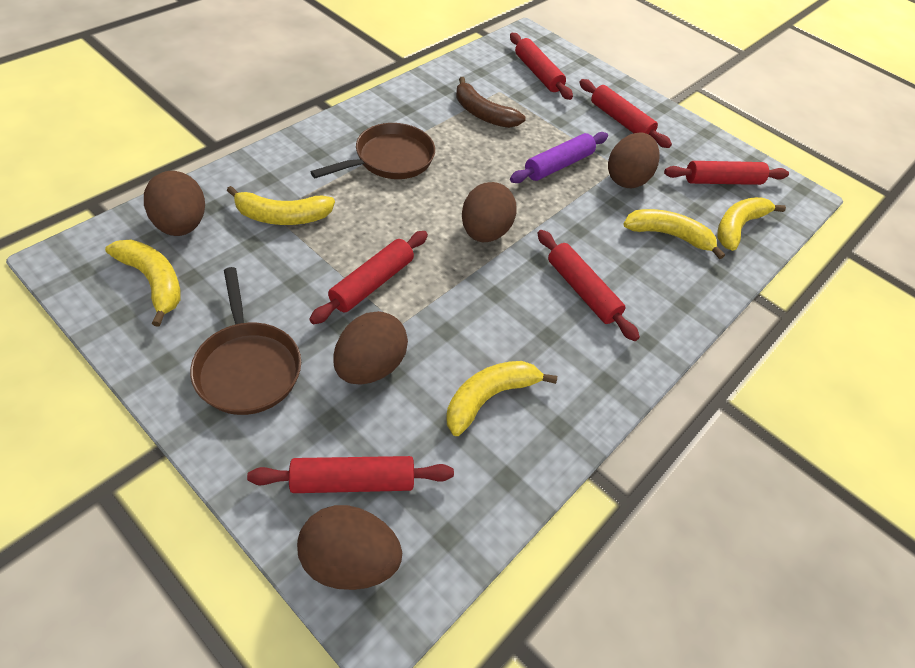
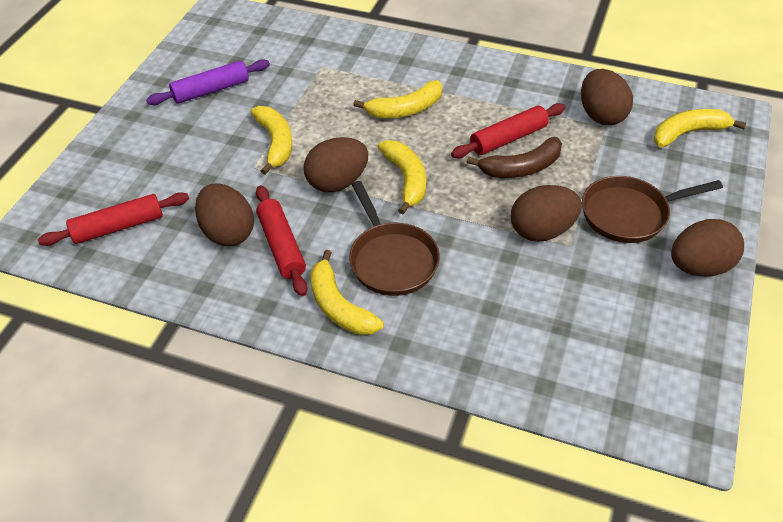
red rolling pin: 6 -> 3

